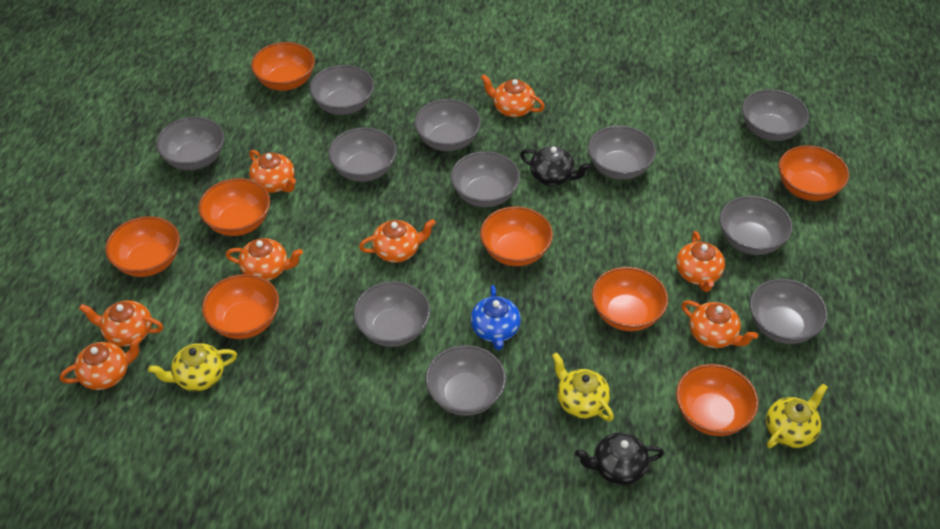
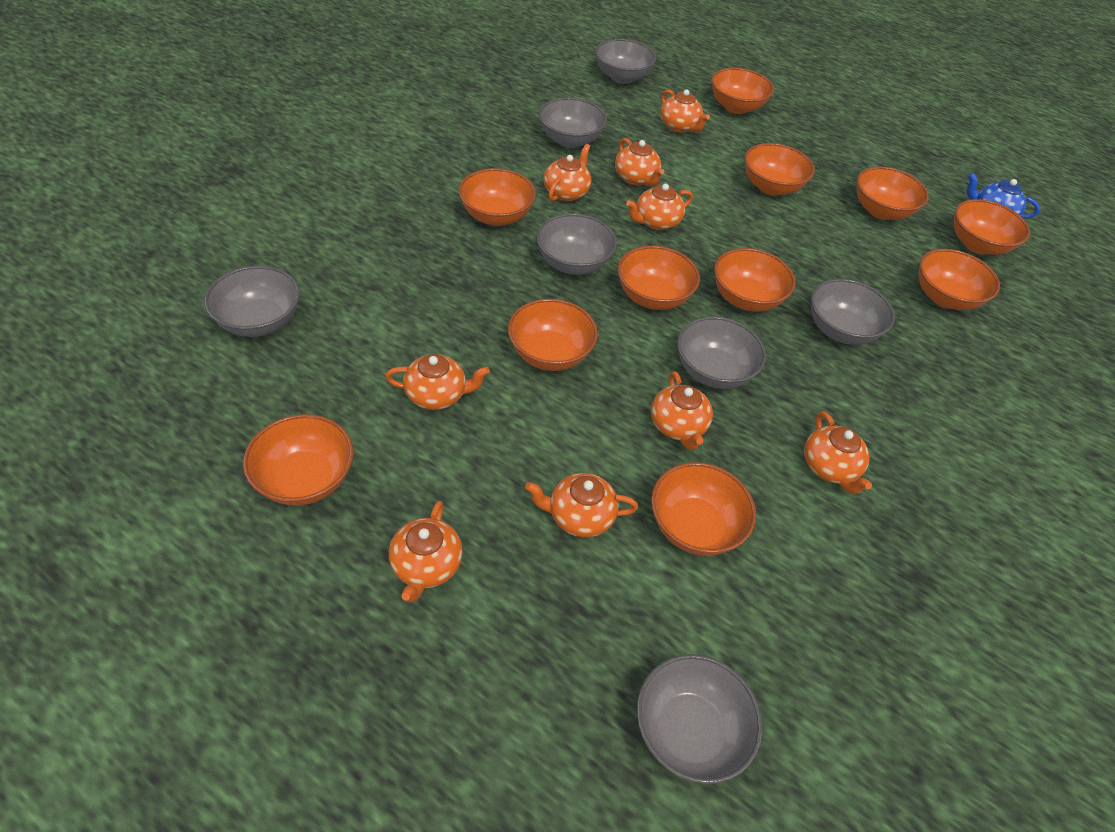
black teapot: 2 -> 0
grey bowl: 11 -> 7
orange bowl: 8 -> 11
orange teapot: 8 -> 9
yellow teapot: 3 -> 0

